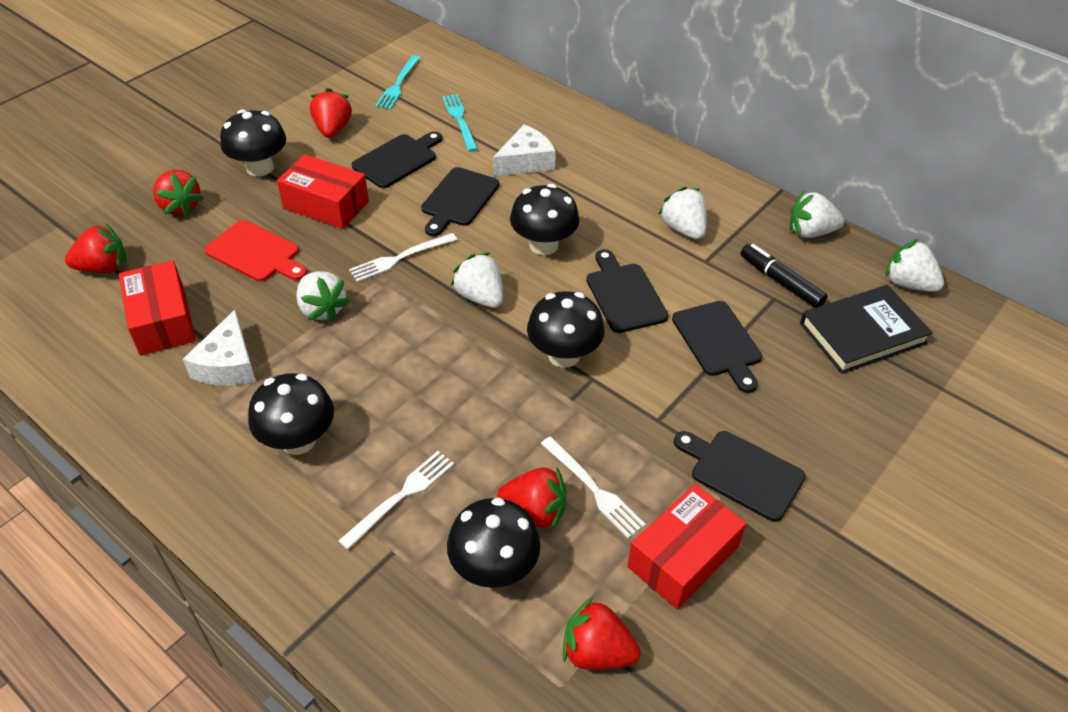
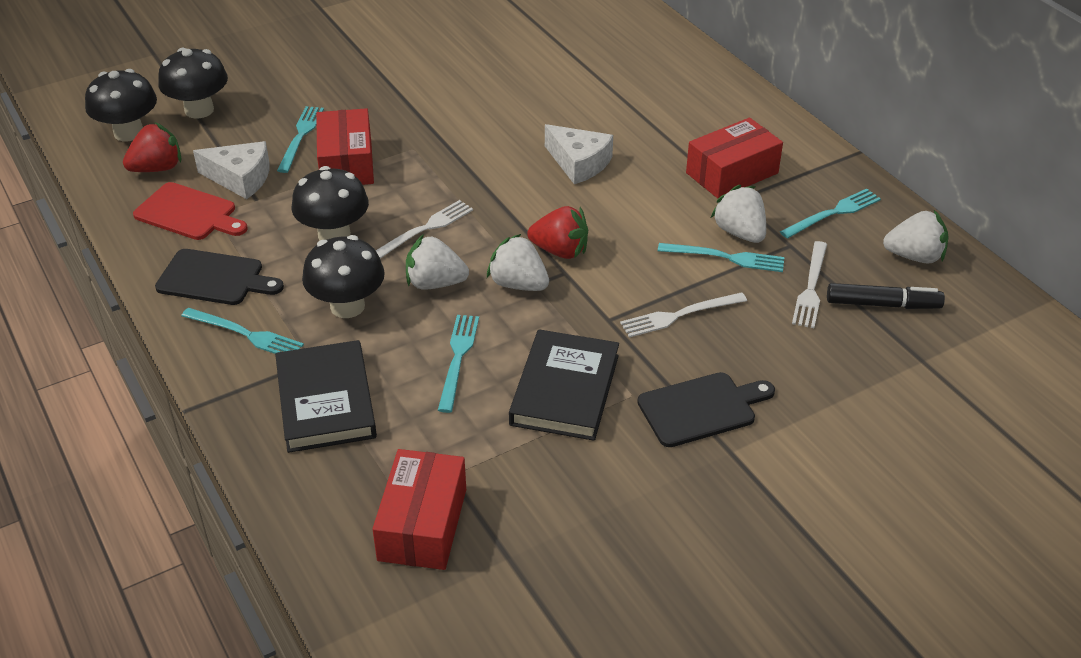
black book: 1 -> 2
black cutting board: 5 -> 2
black mushroom: 5 -> 4
red strawberry: 5 -> 2
turquoise fork: 2 -> 5
white strawberry: 5 -> 4

